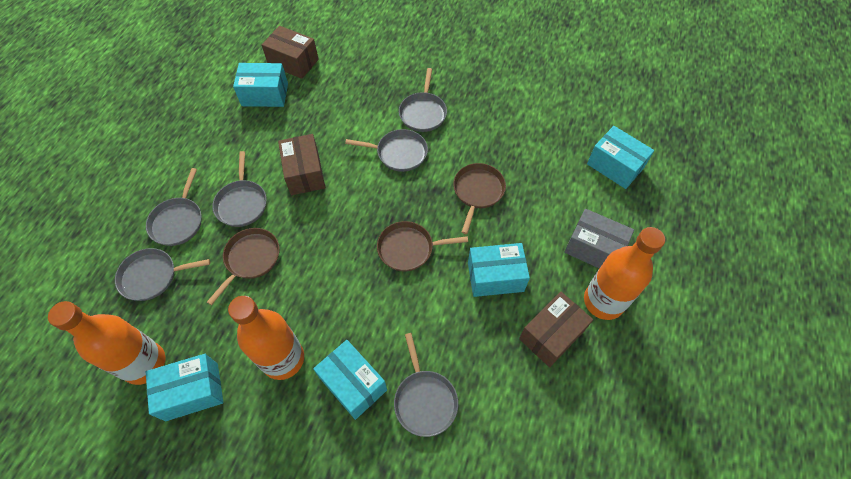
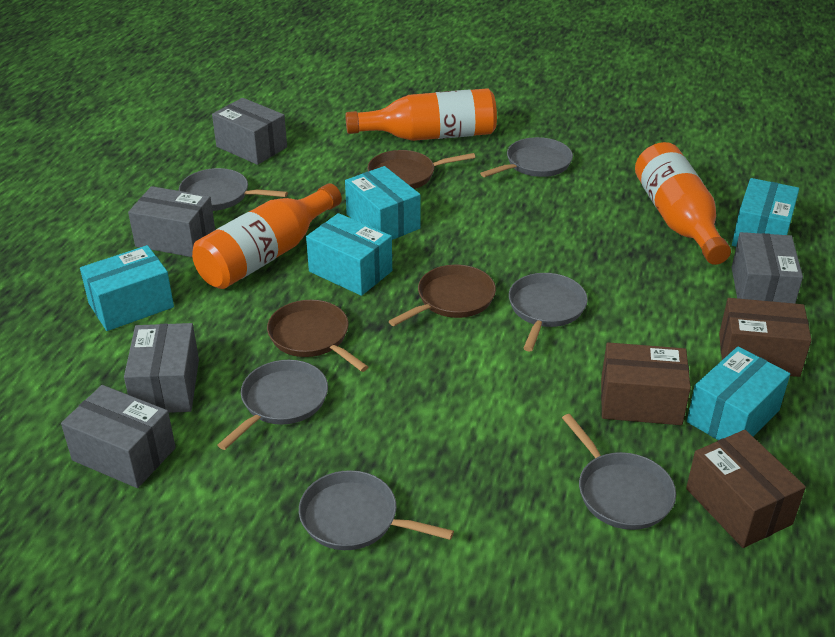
grey box: 1 -> 5

